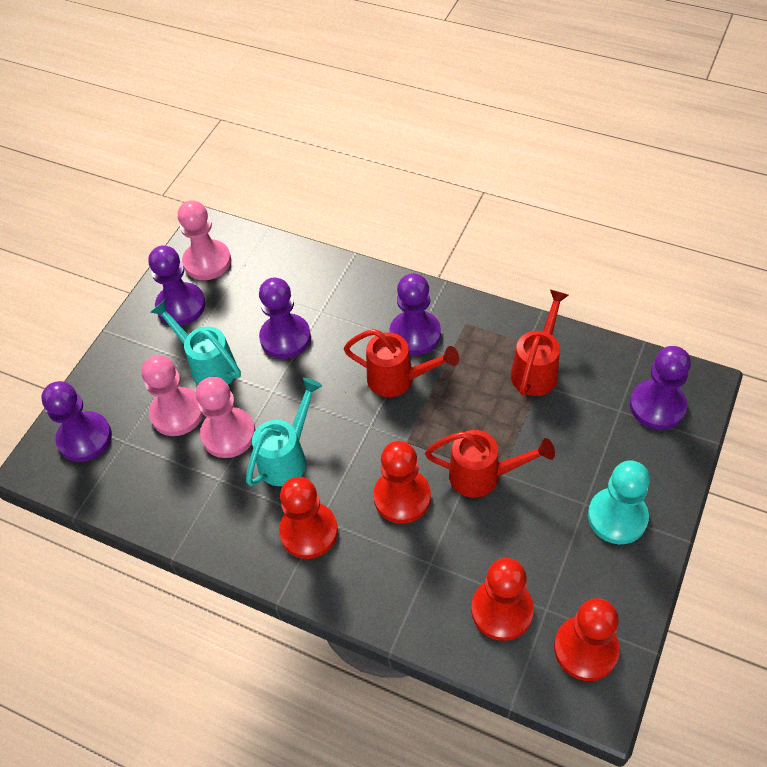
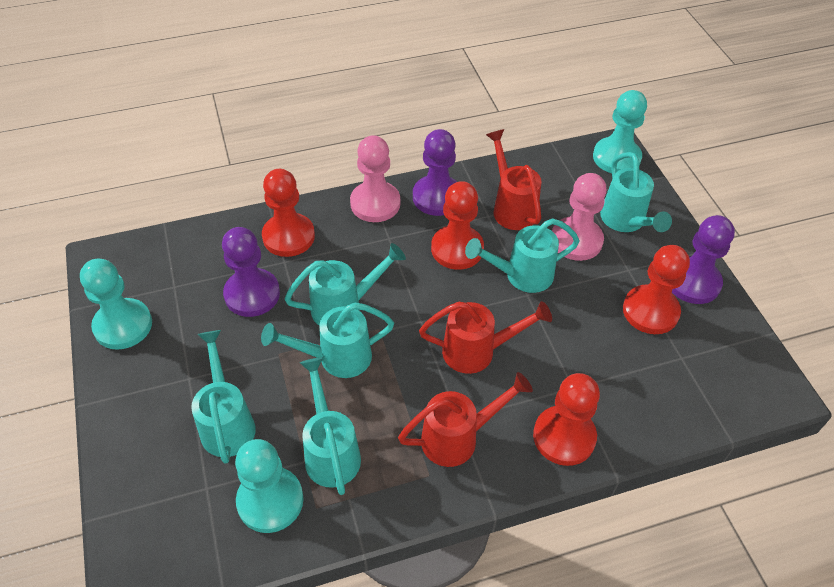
pink pawn: 3 -> 2
purple pawn: 5 -> 3
turquoise pawn: 1 -> 3
turquoise watering can: 2 -> 6

